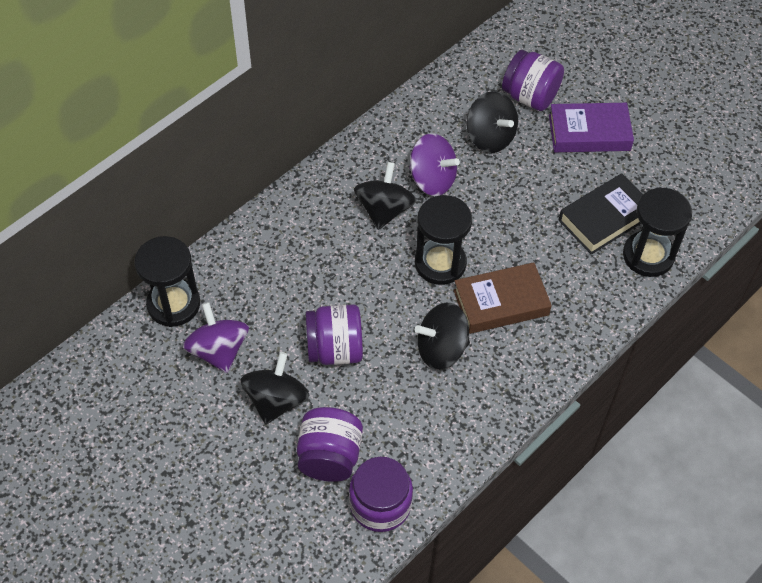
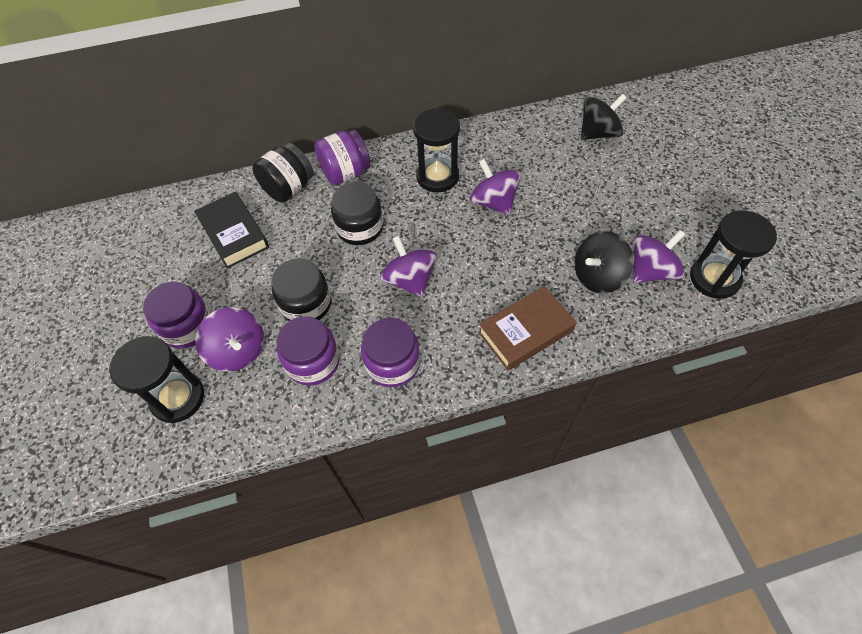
black jar: 0 -> 3
black spinning top: 4 -> 2
purple book: 1 -> 0
purple spinning top: 2 -> 4

